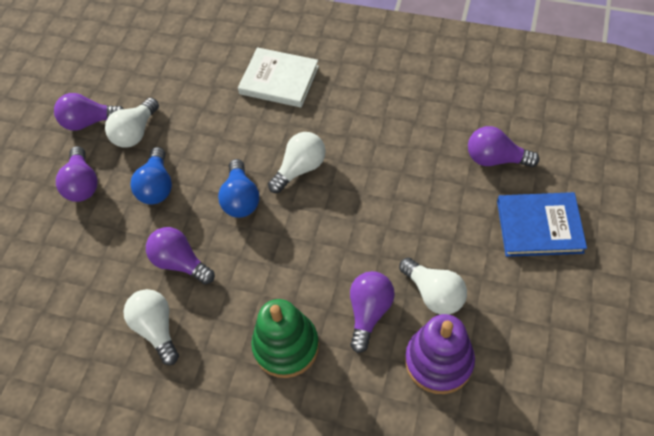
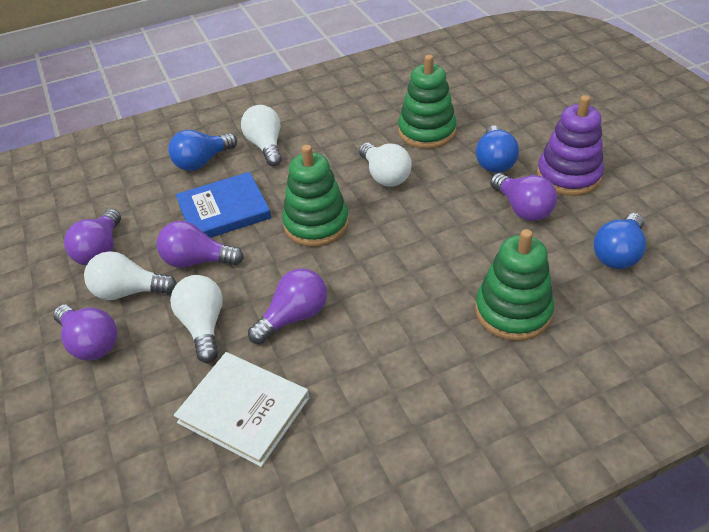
blue light bulb: 2 -> 3
green stacking toy: 1 -> 3

